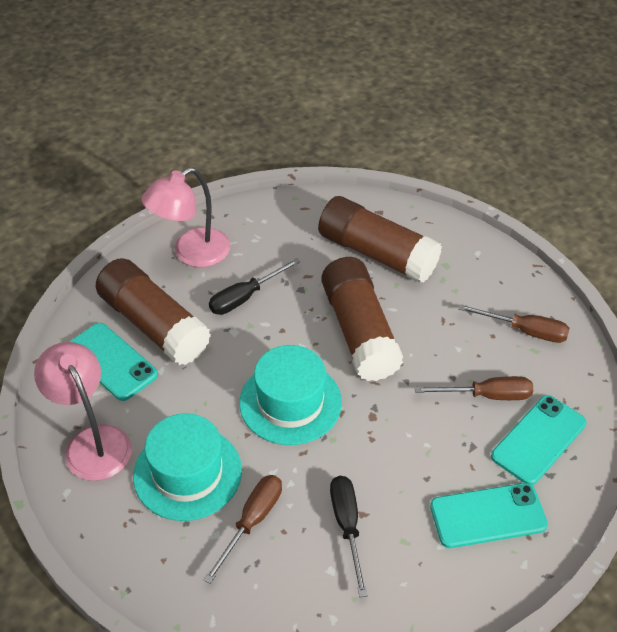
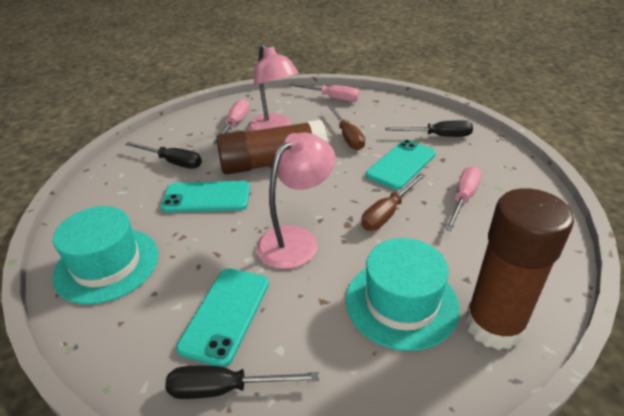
black screwdriver: 2 -> 3
brown glue stick: 3 -> 2
brown screwdriver: 3 -> 2
pink screwdriver: 0 -> 3

